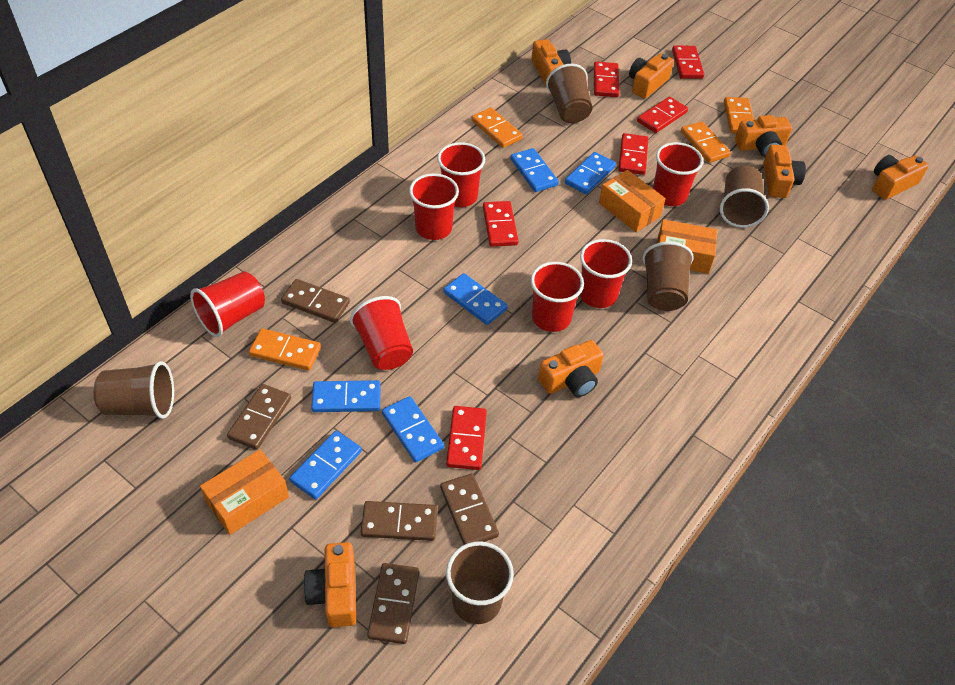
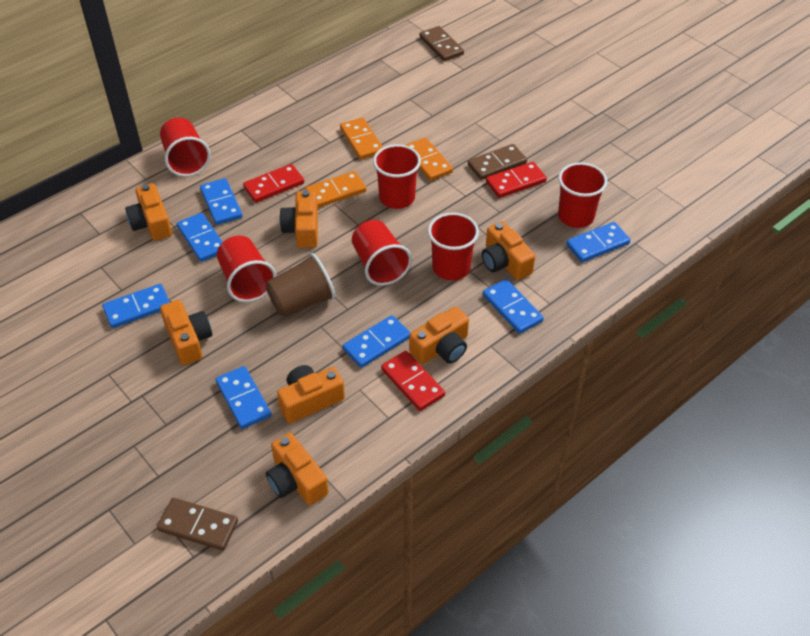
blue domino: 6 -> 7
brown cup: 5 -> 1
brown domino: 5 -> 3
orange box: 3 -> 0
orange domino: 4 -> 3
red cup: 7 -> 6
red domino: 6 -> 3

